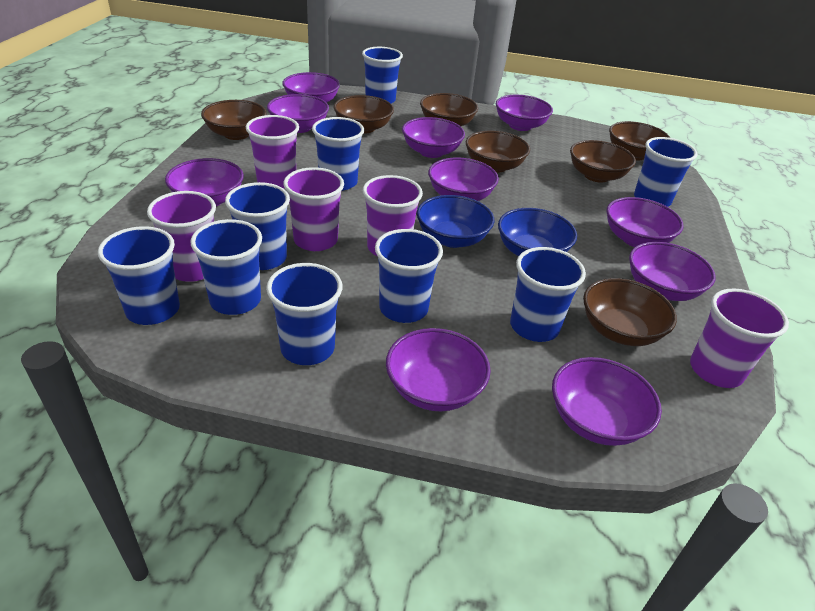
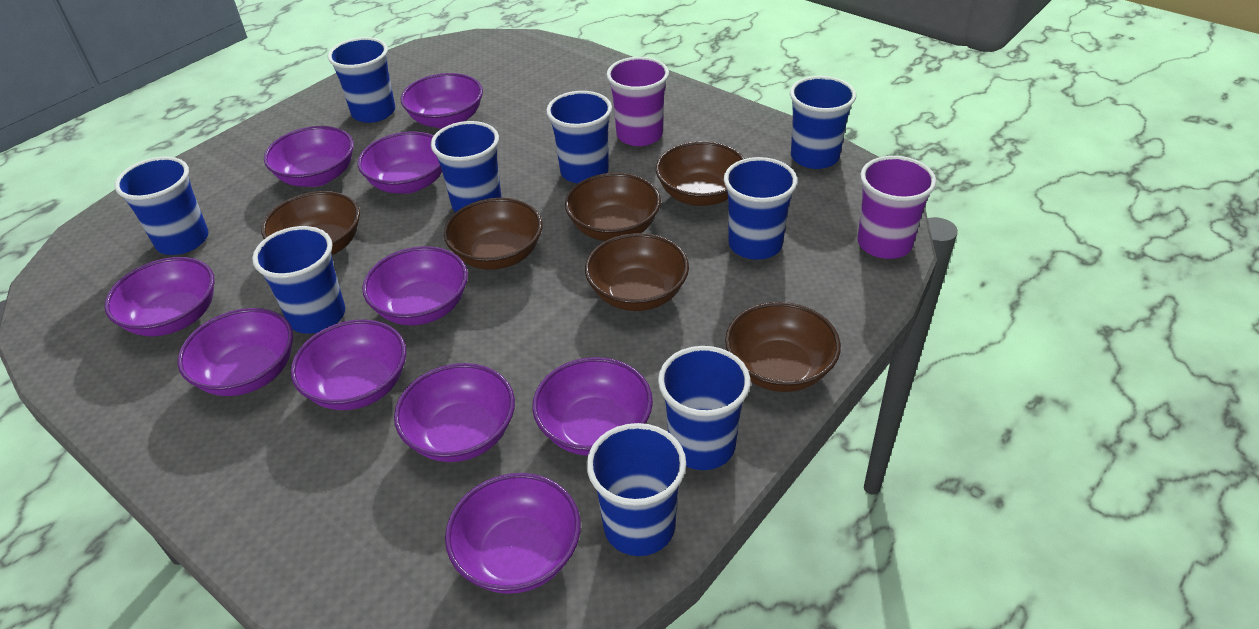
blue bowl: 2 -> 0
brown bowl: 7 -> 6
purple cup: 5 -> 2

